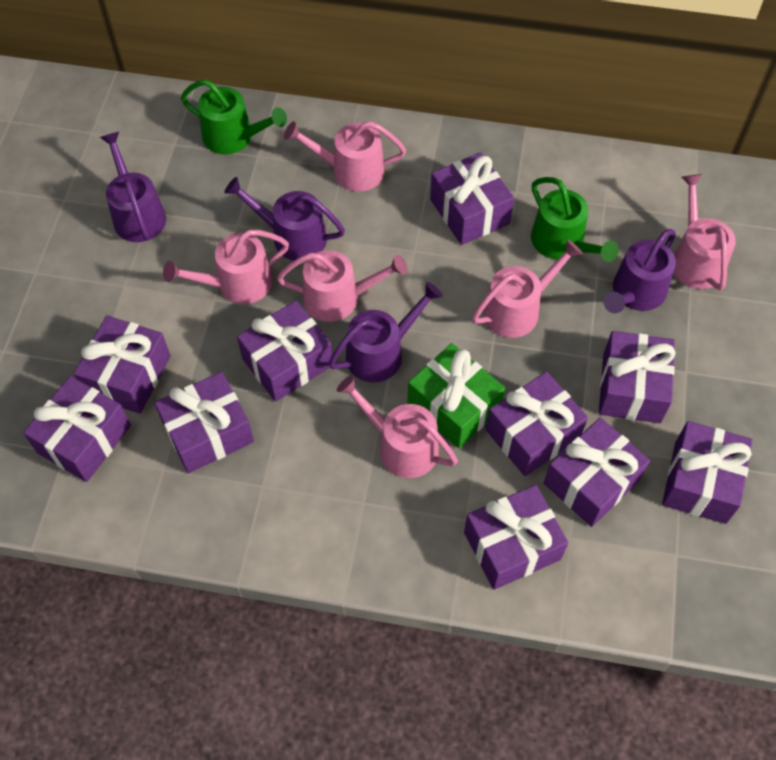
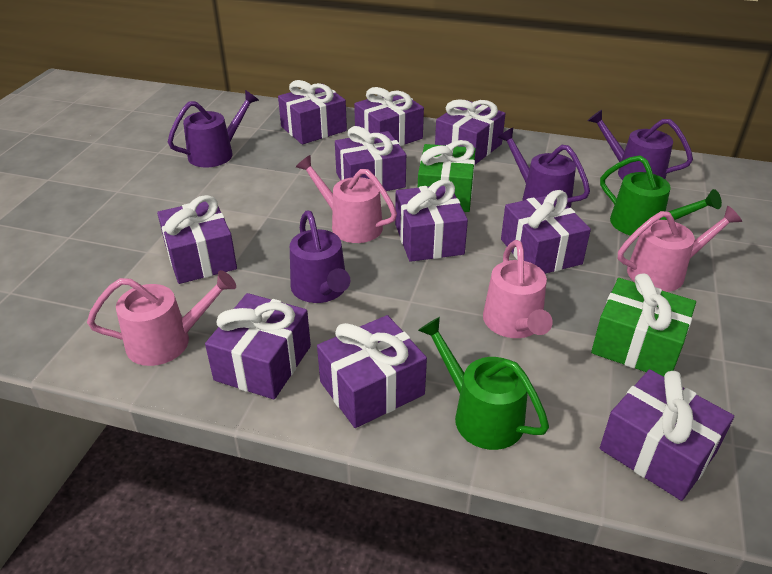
green gift: 1 -> 2
pink watering can: 6 -> 4

